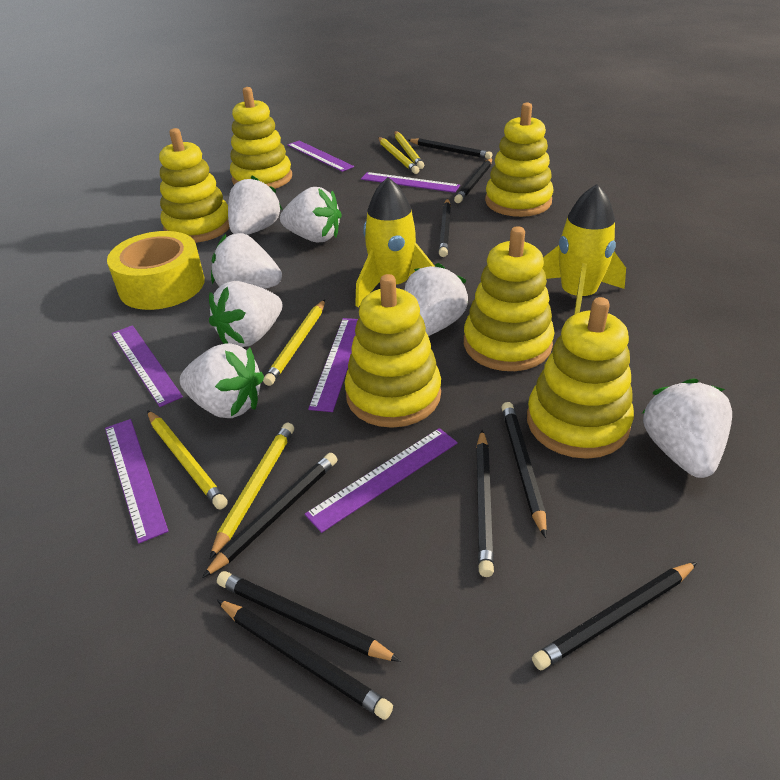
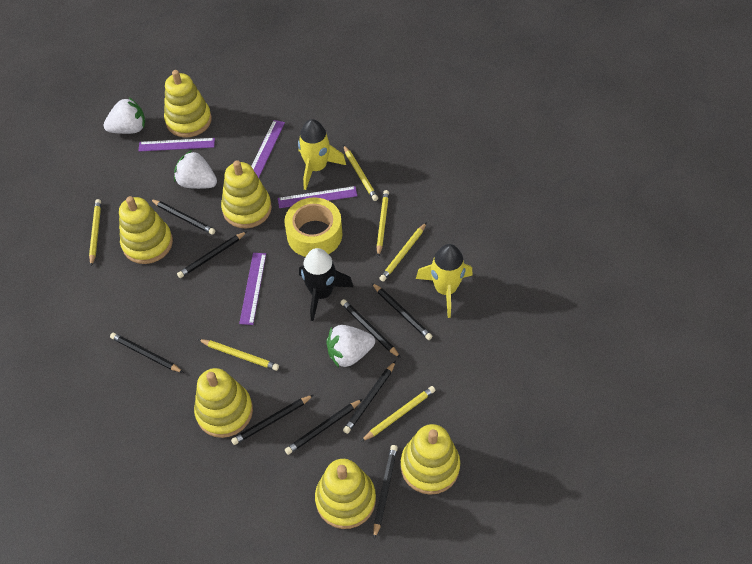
black rocket: 0 -> 1
purple ruler: 6 -> 4
white strawberry: 7 -> 3
yellow pencil: 5 -> 6

